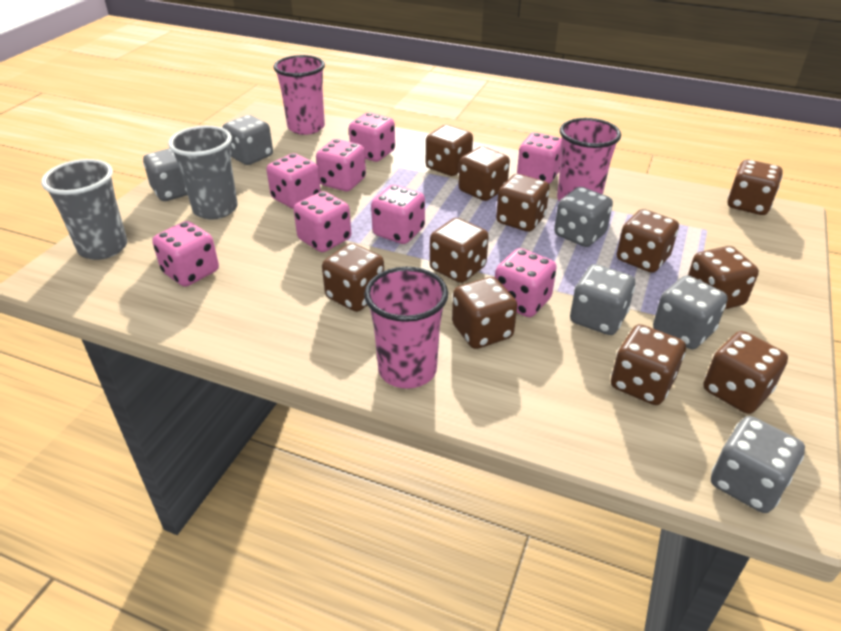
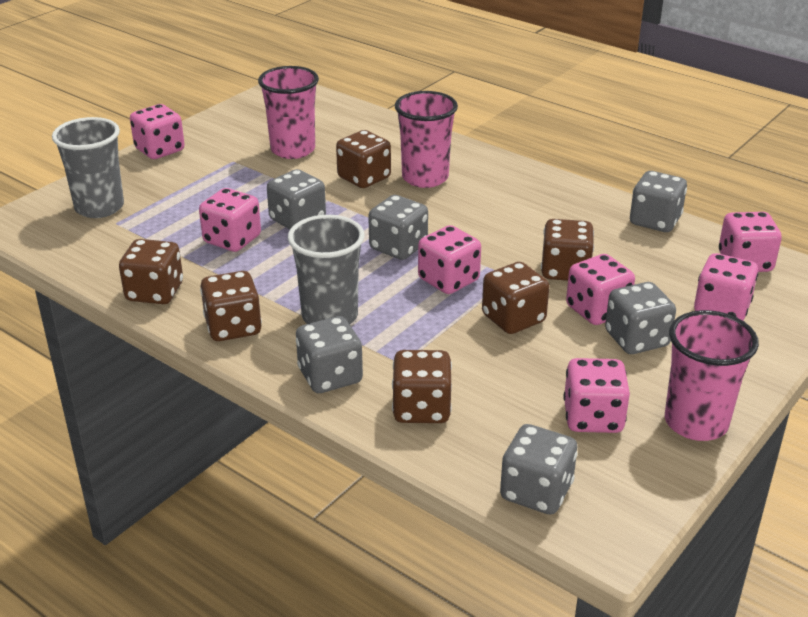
brown dice: 11 -> 6
pink dice: 8 -> 7

